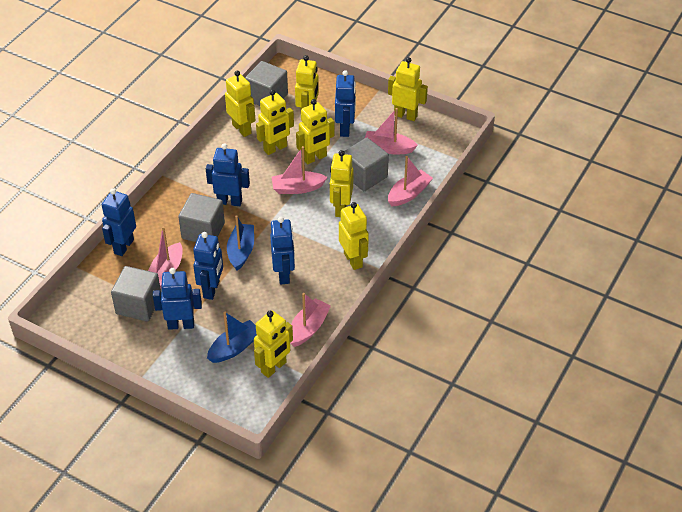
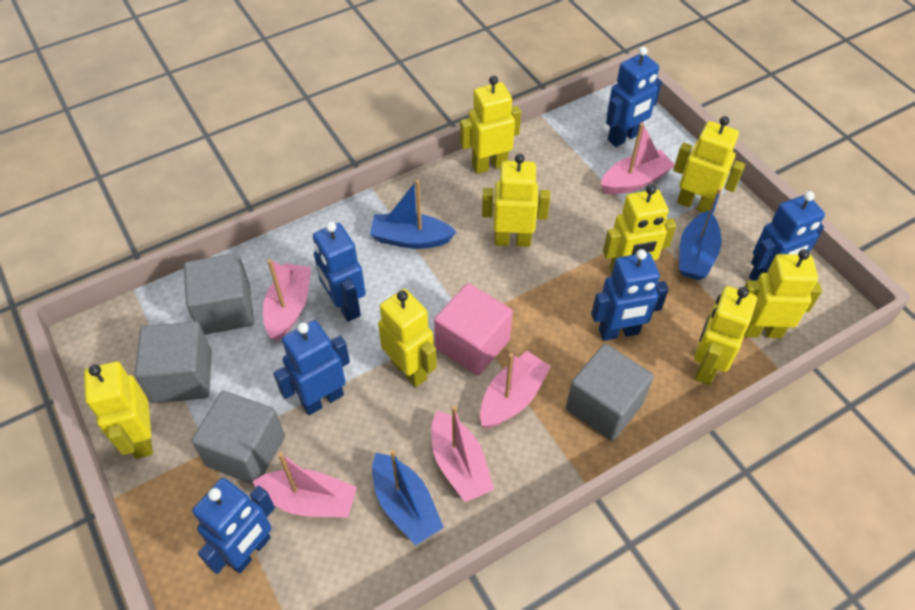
blue boat: 2 -> 3
pink cube: 0 -> 1

